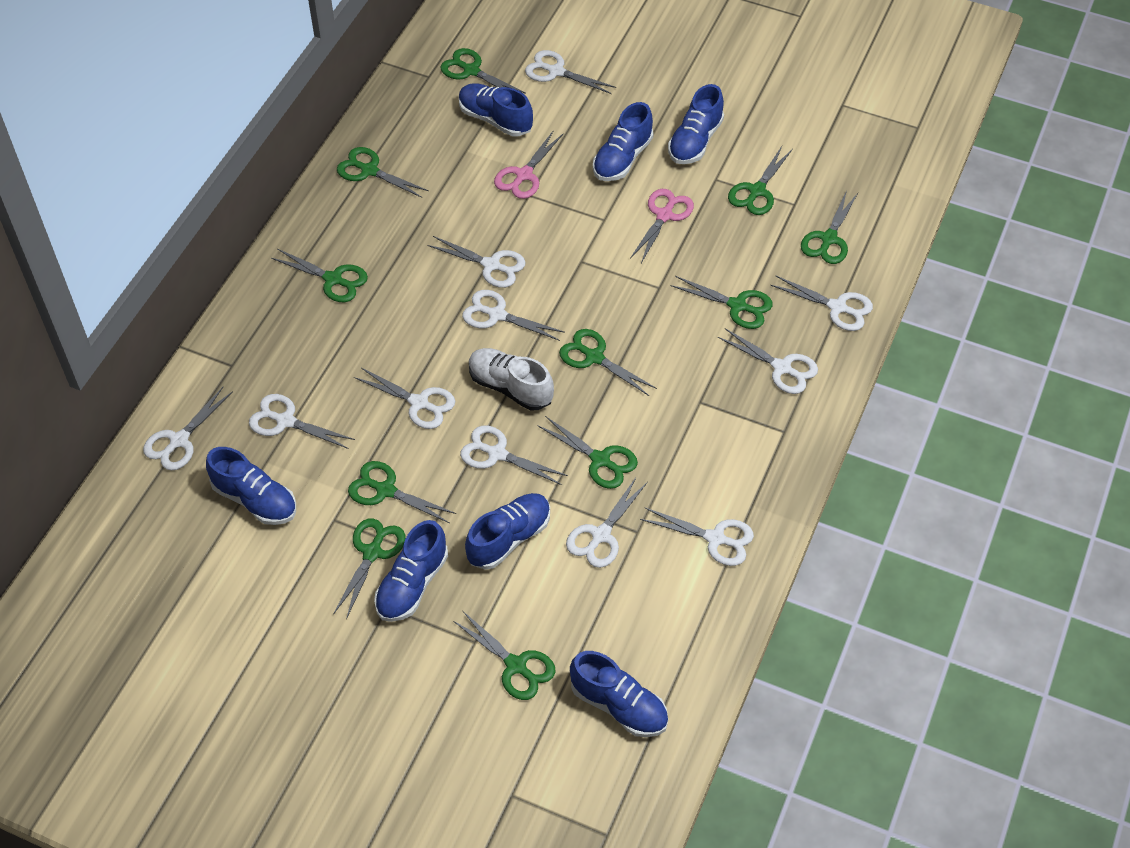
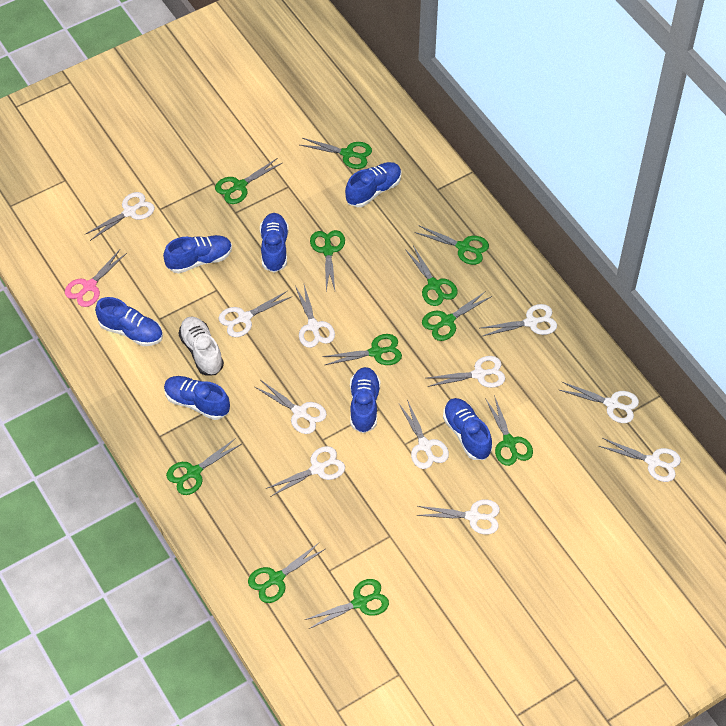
pink scissors: 2 -> 1

